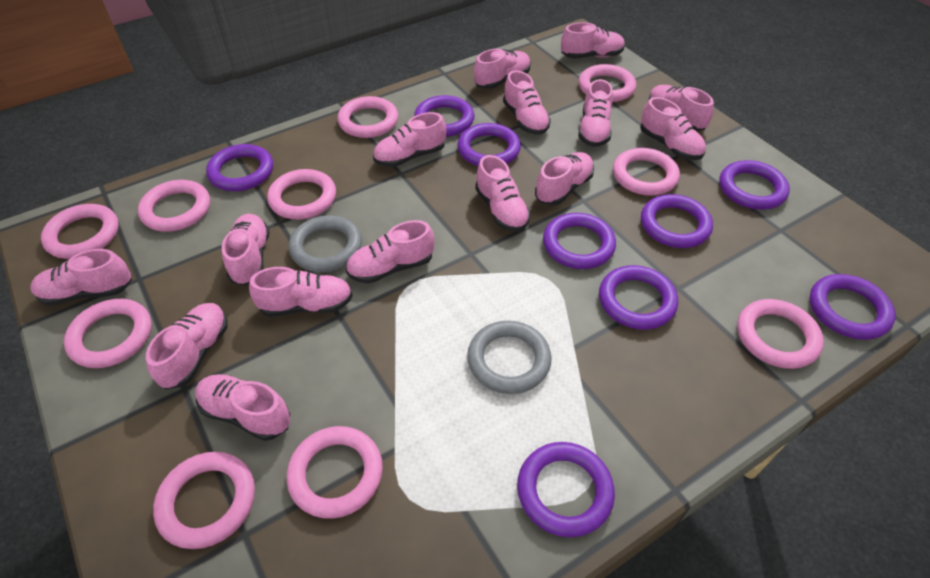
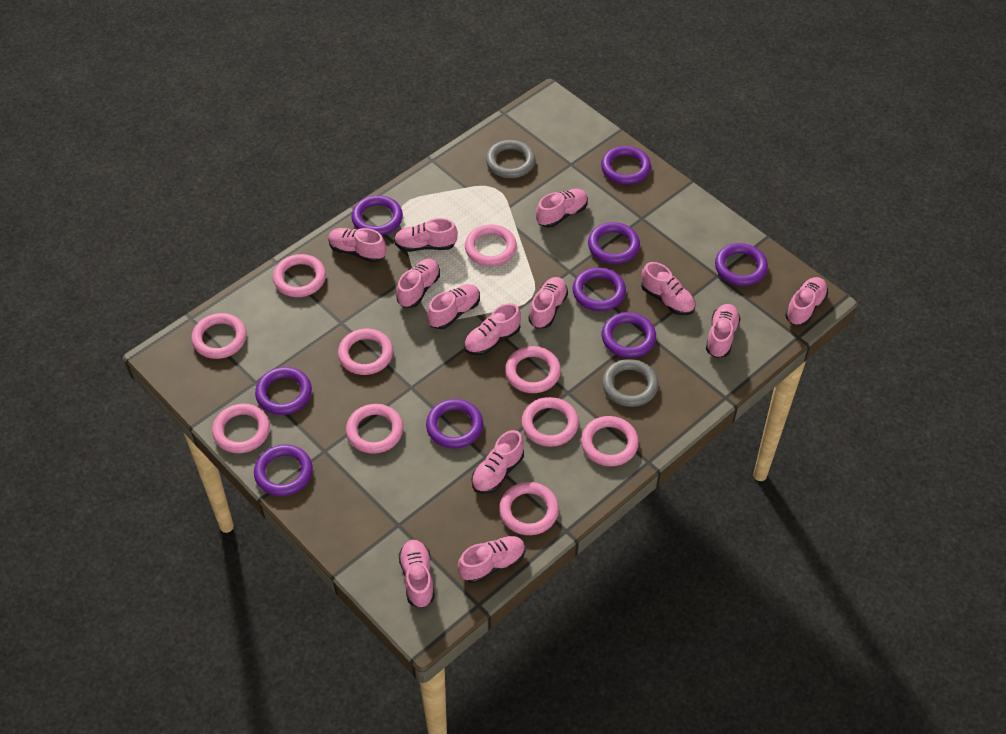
pink shoe: 15 -> 13

